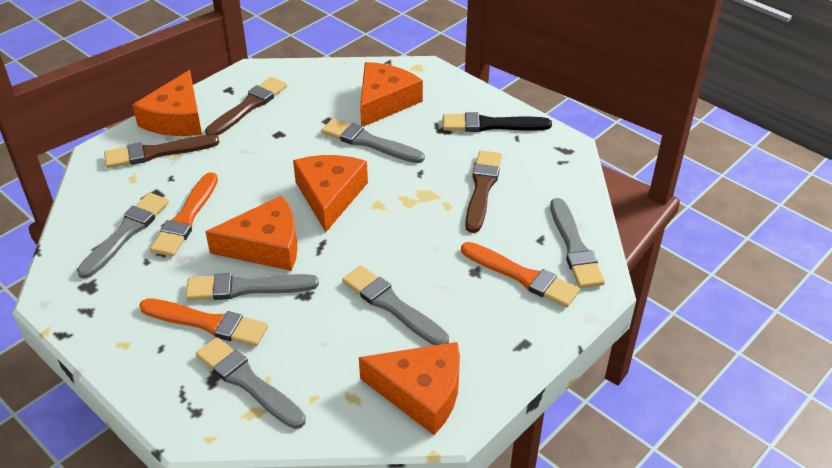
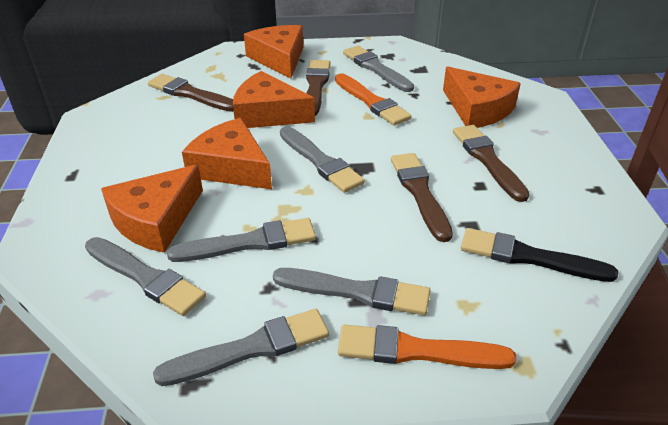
brown brush: 3 -> 4
orange brush: 3 -> 2

